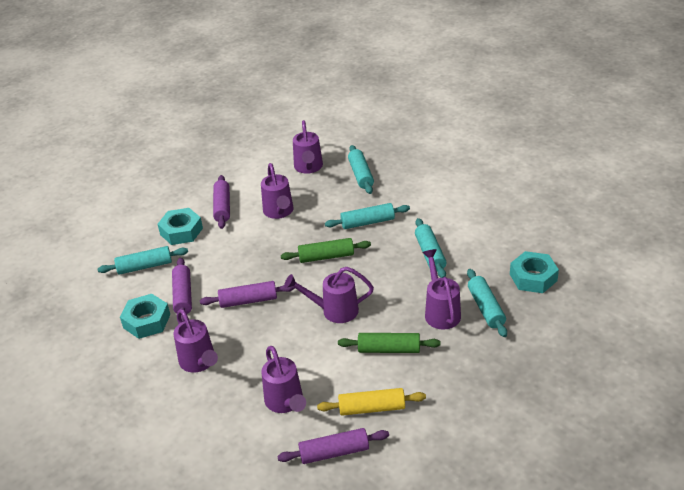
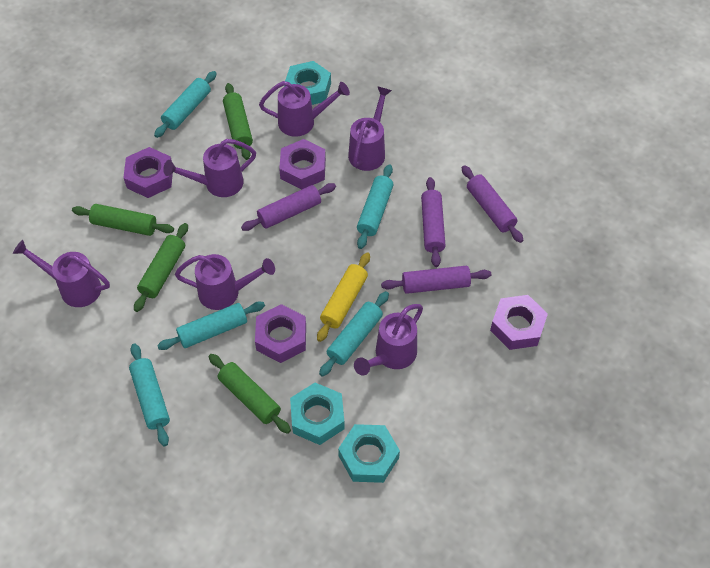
green rolling pin: 2 -> 4
purple nut: 0 -> 4

